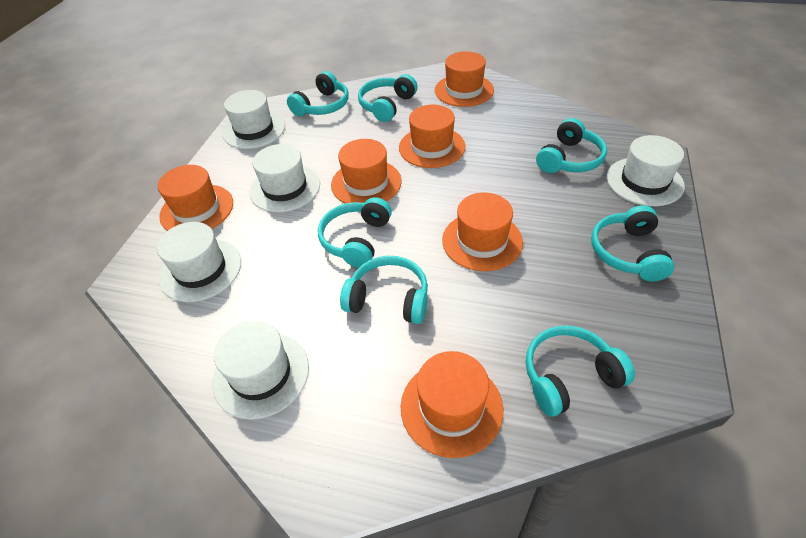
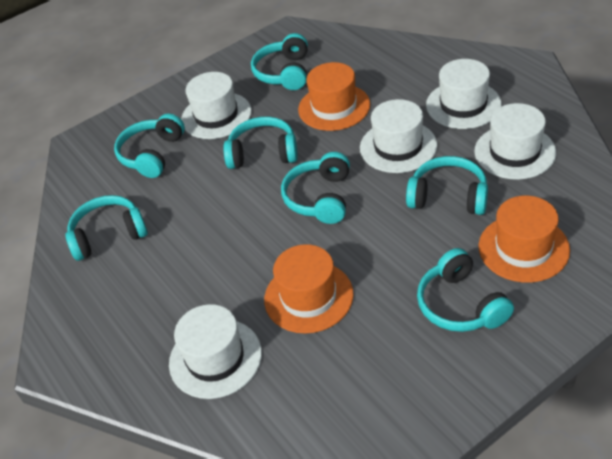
orange hat: 6 -> 3

